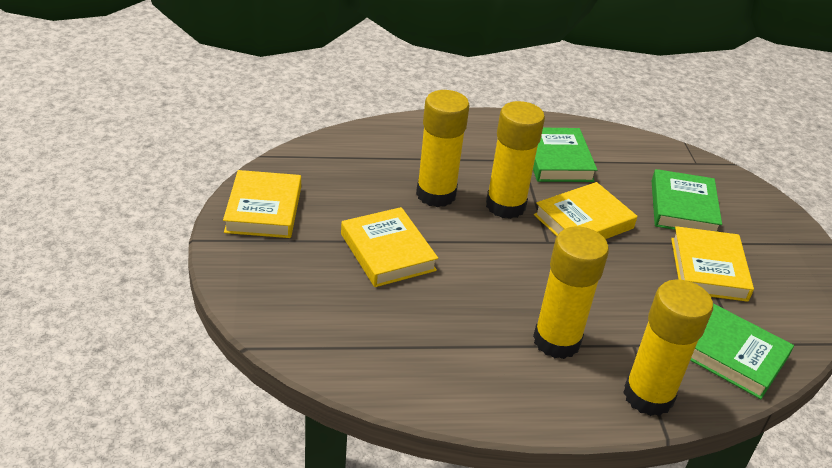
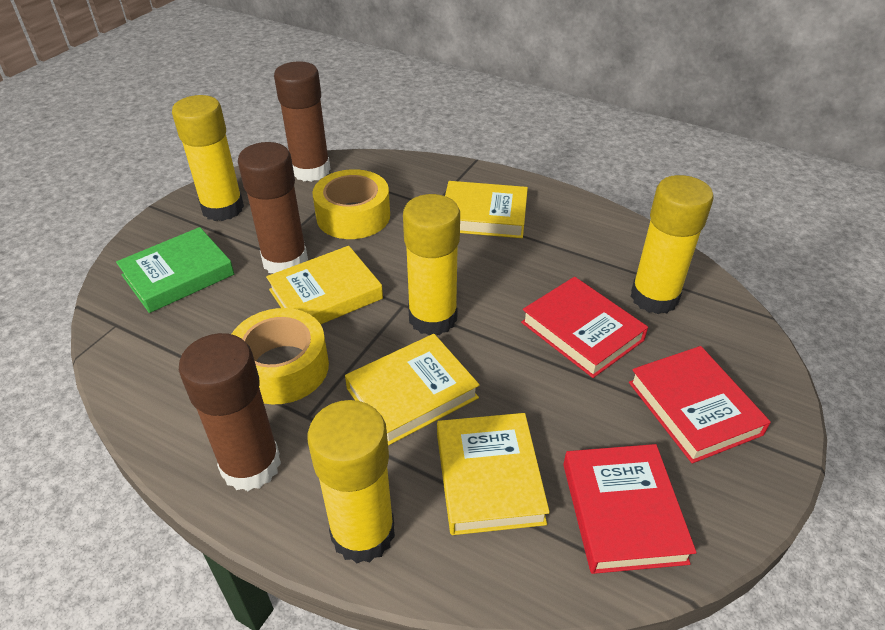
brown glue stick: 0 -> 3
green book: 3 -> 1
red book: 0 -> 3
yellow tape: 0 -> 2

